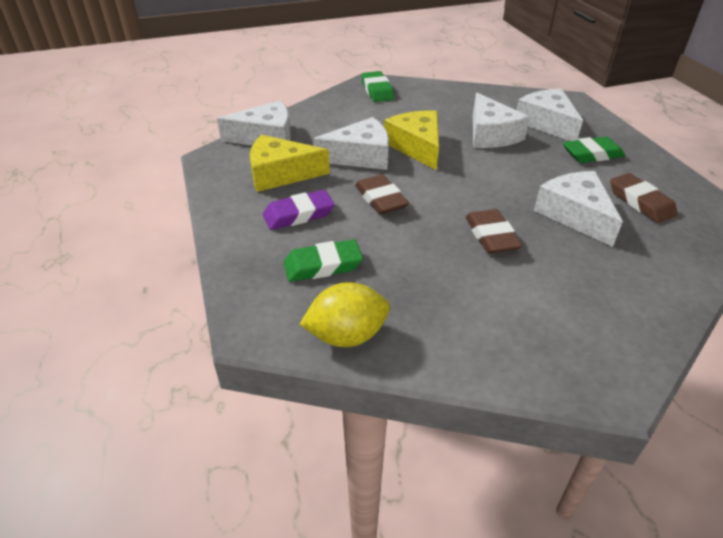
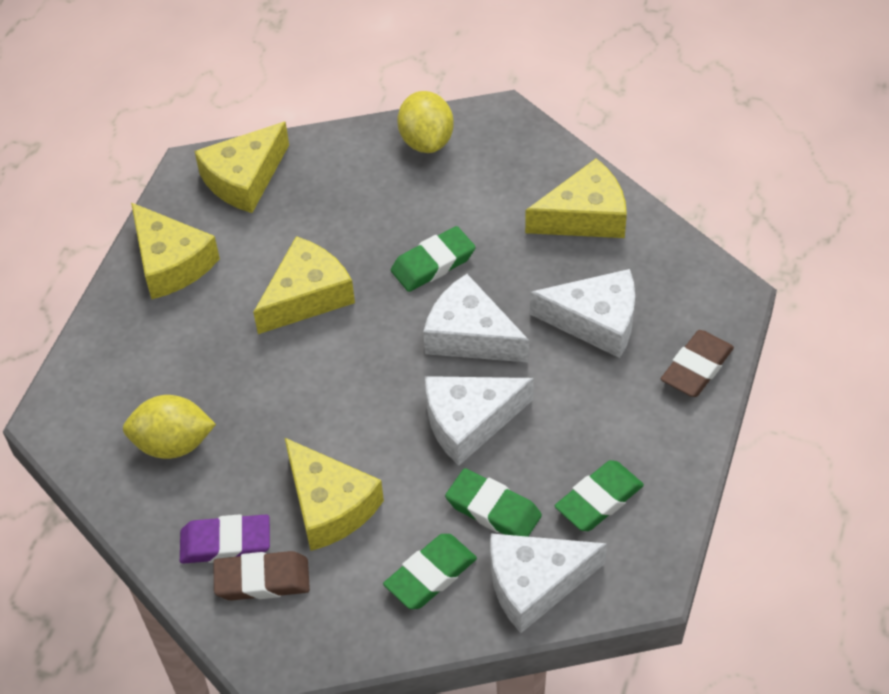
brown eraser: 3 -> 2
green eraser: 3 -> 4
white cheese: 5 -> 4
yellow cheese: 2 -> 5
yellow lemon: 1 -> 2

